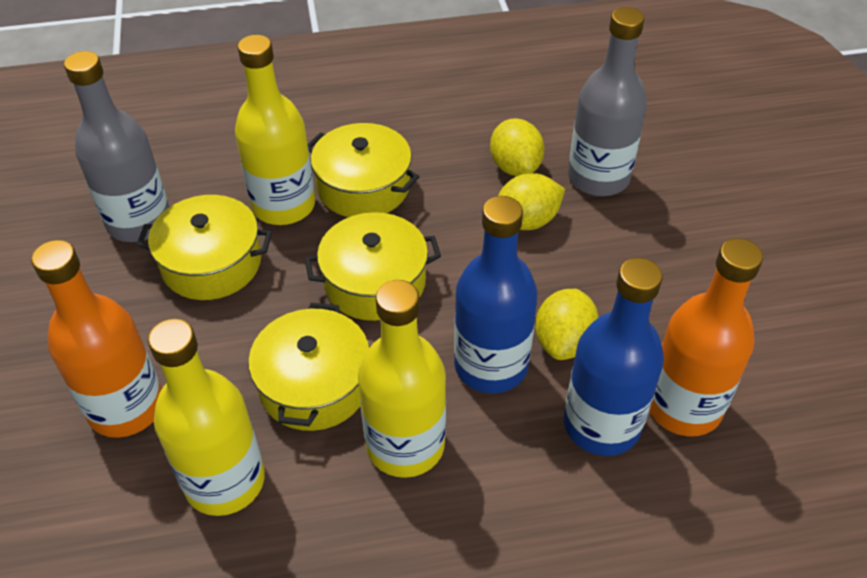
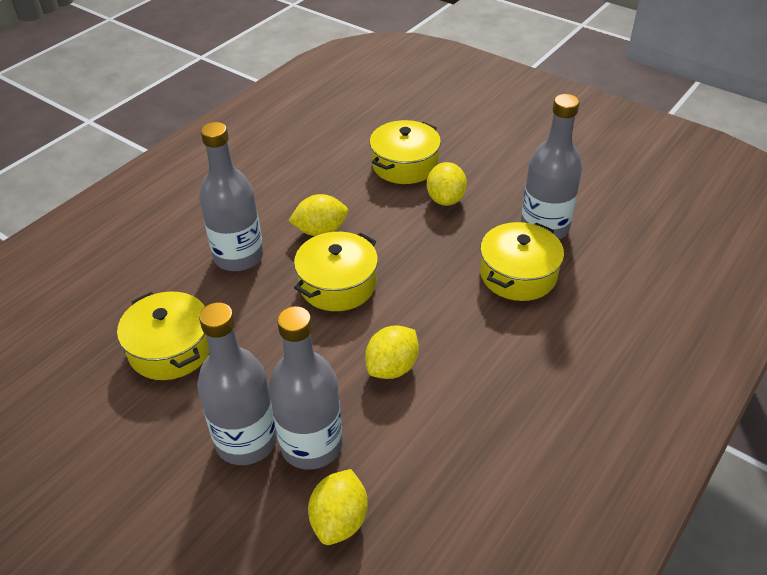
blue bottle: 2 -> 0
grey bottle: 2 -> 4
orange bottle: 2 -> 0
yellow bottle: 3 -> 0
yellow lemon: 3 -> 4

